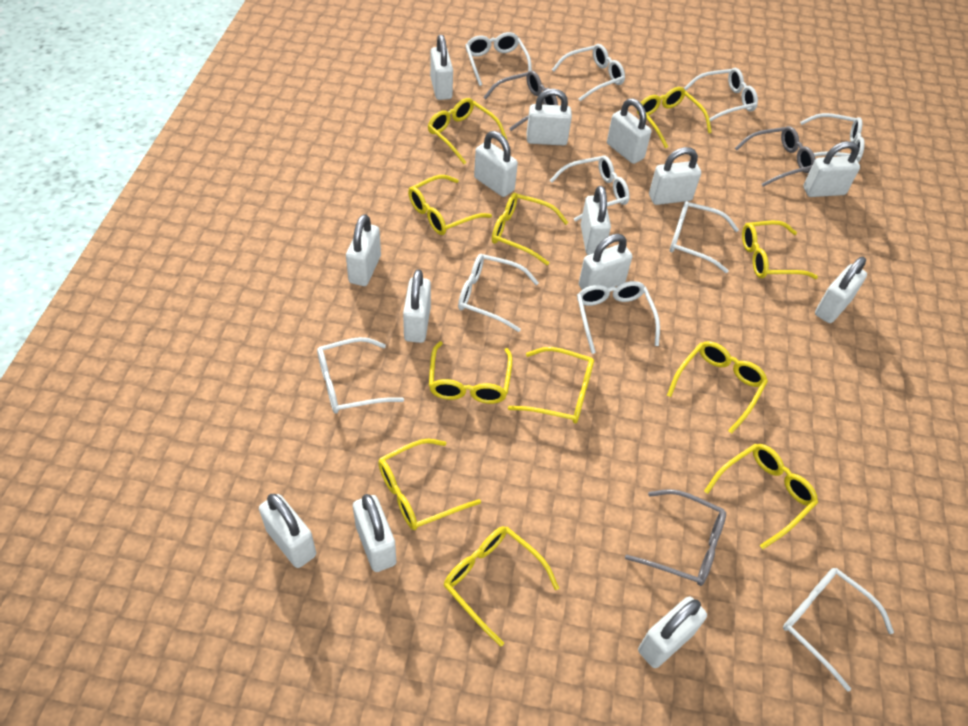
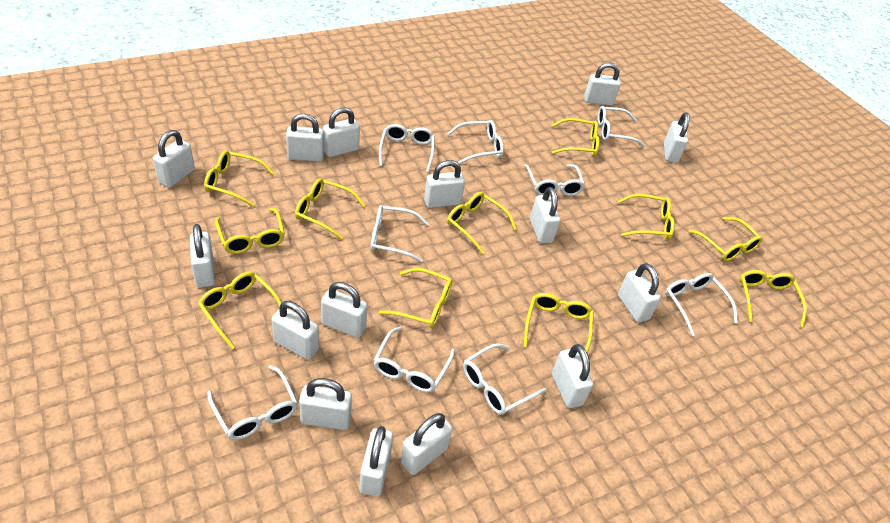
grey glasses: 3 -> 0
white glasses: 10 -> 9
white padlock: 14 -> 15

